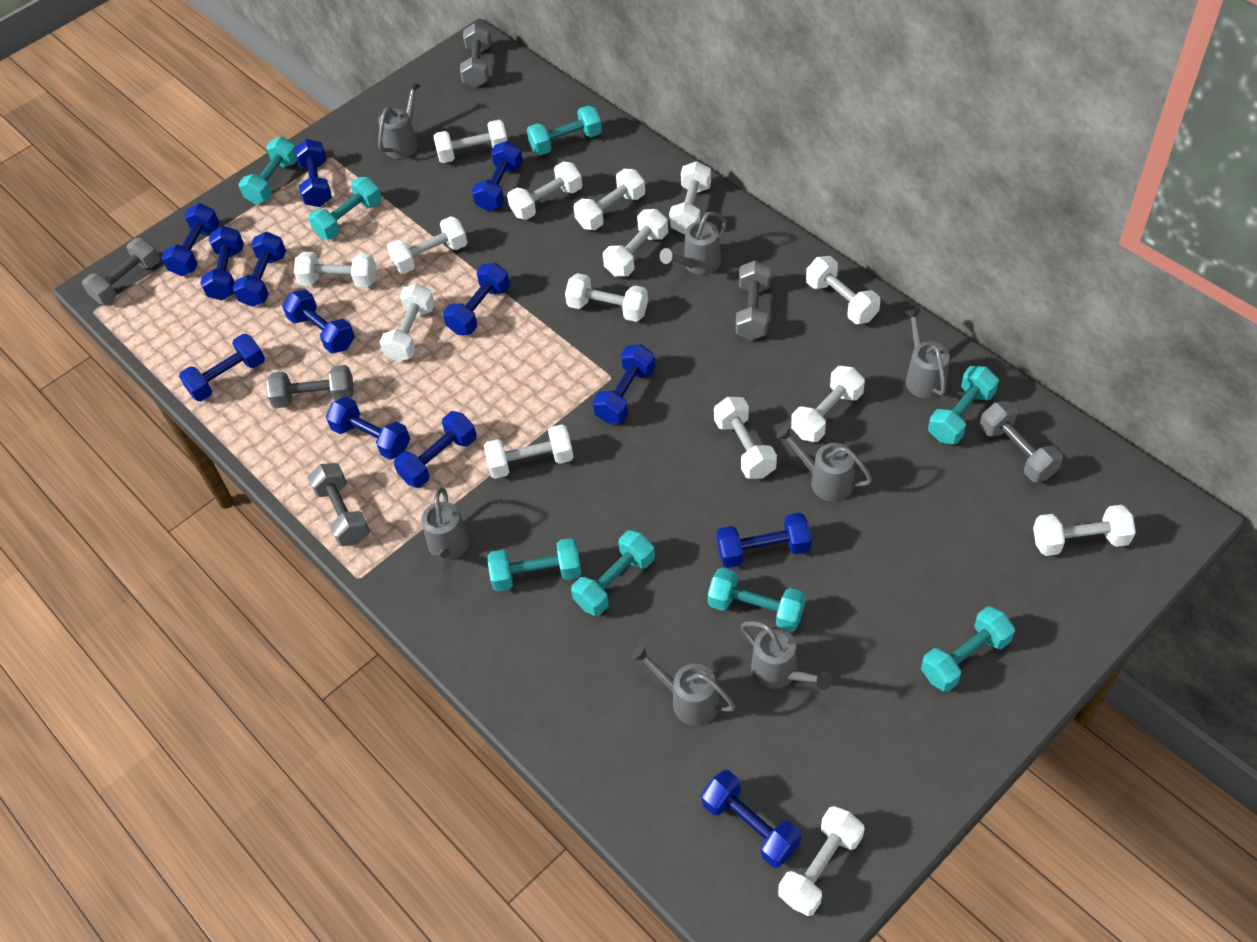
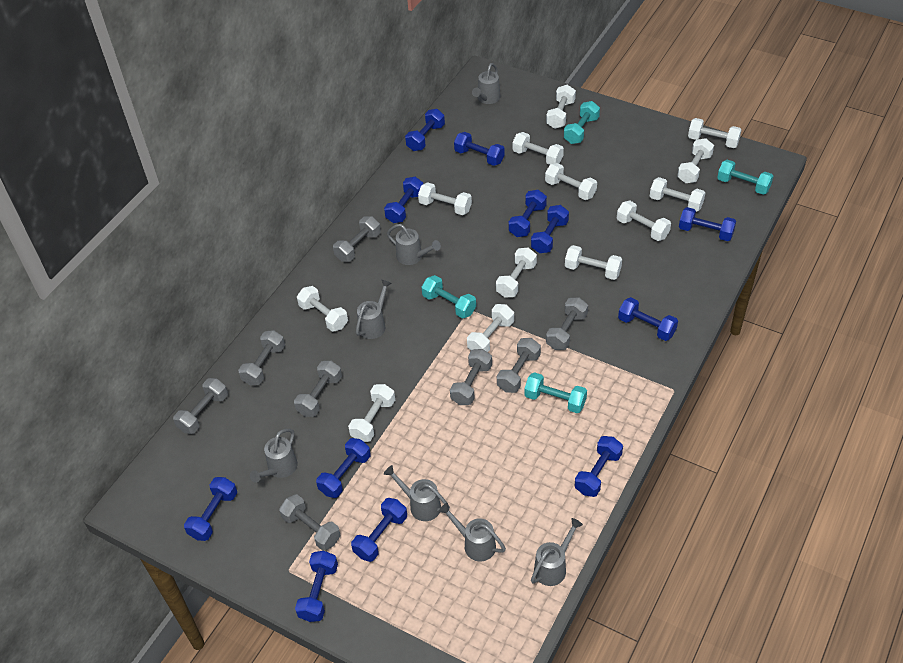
blue dumbbell: 13 -> 12
grey dumbbell: 6 -> 8
turquoise dumbbell: 8 -> 4
white dumbbell: 15 -> 13

